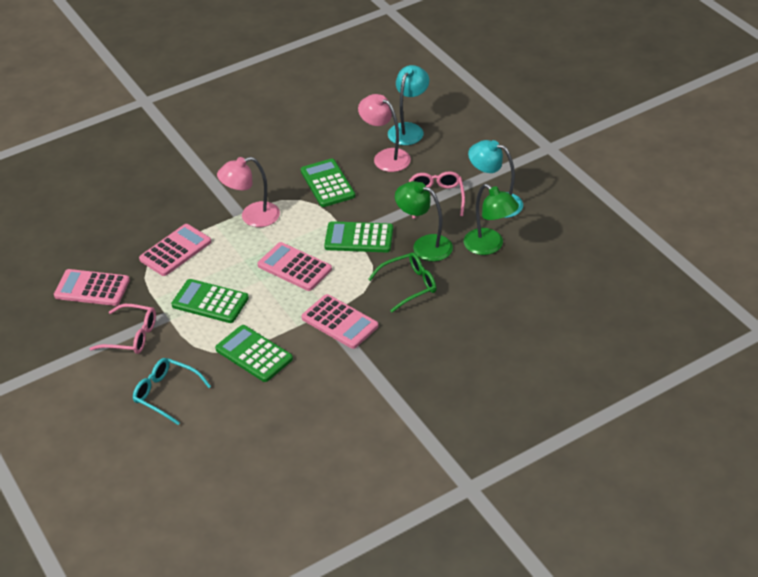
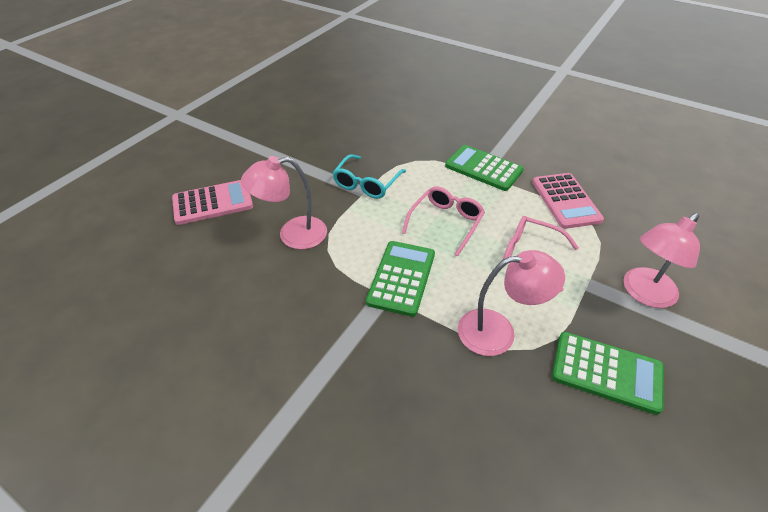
green calculator: 4 -> 3
green glasses: 1 -> 0
green lamp: 2 -> 0
pink calculator: 4 -> 2
pink lamp: 2 -> 3
turquoise lamp: 2 -> 0

